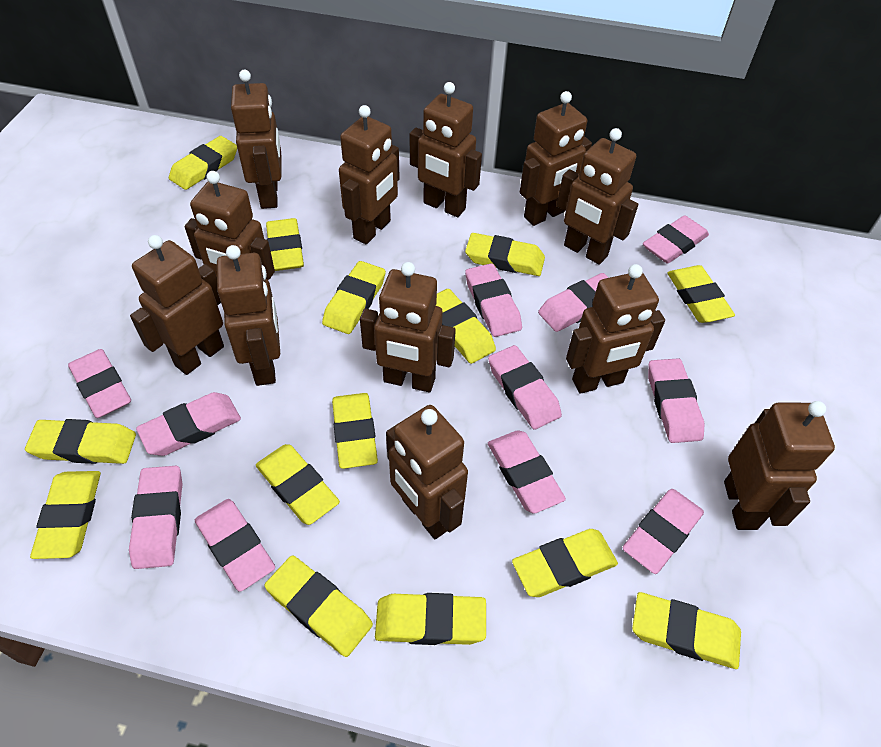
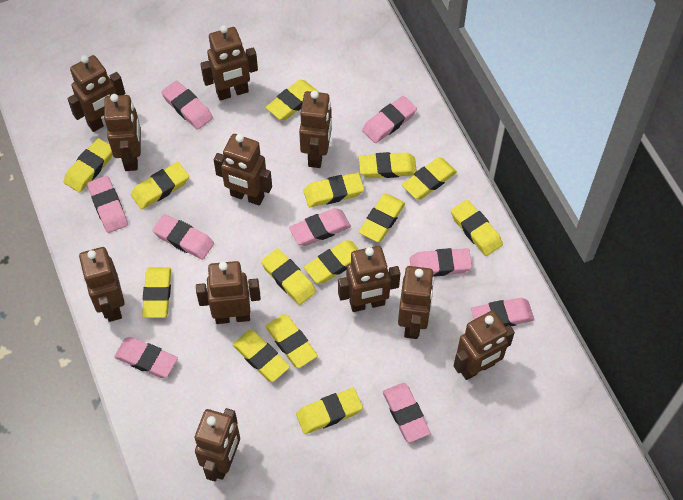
brown robot: 12 -> 11
pink eraser: 11 -> 9

